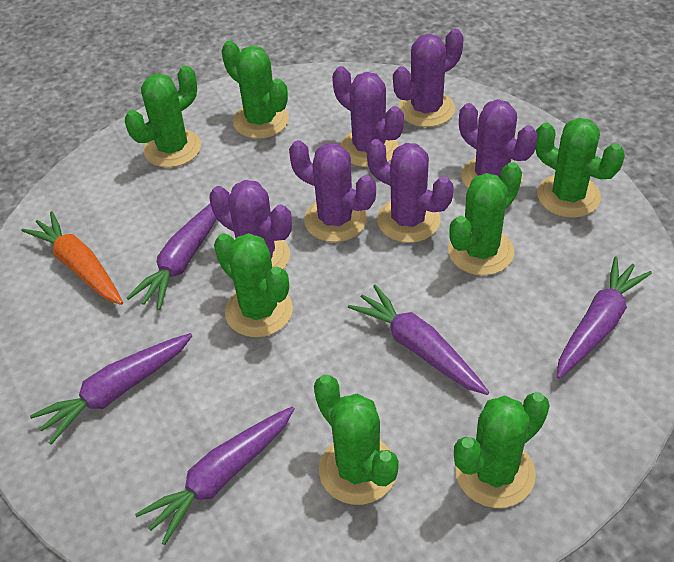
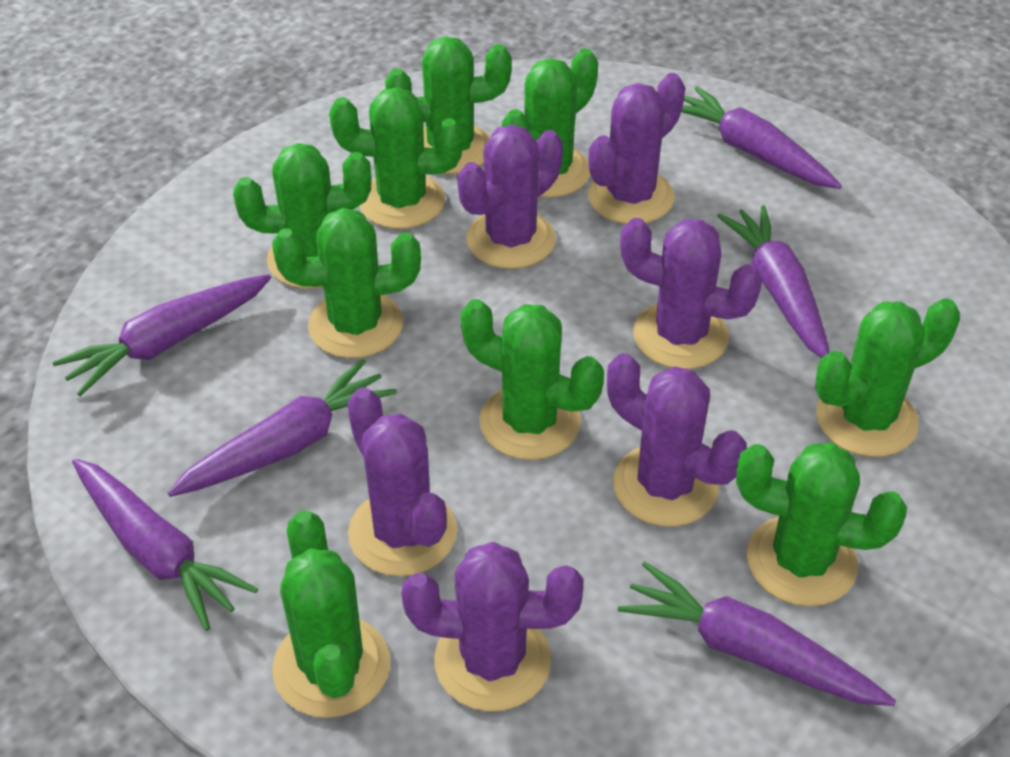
green cactus: 7 -> 9
orange carrot: 1 -> 0
purple carrot: 5 -> 6

